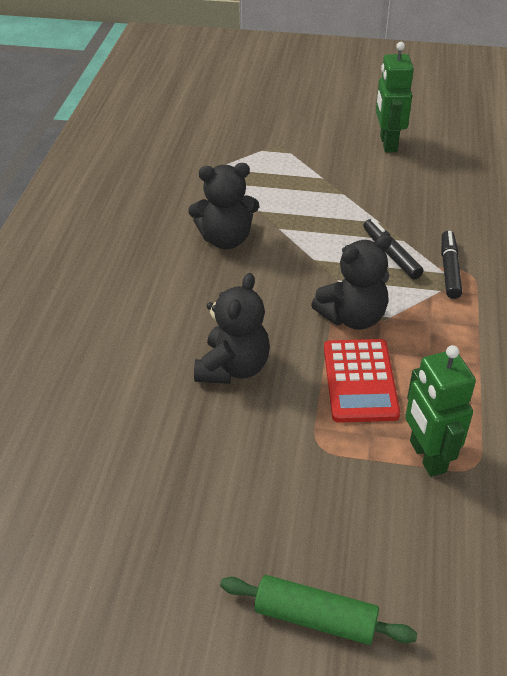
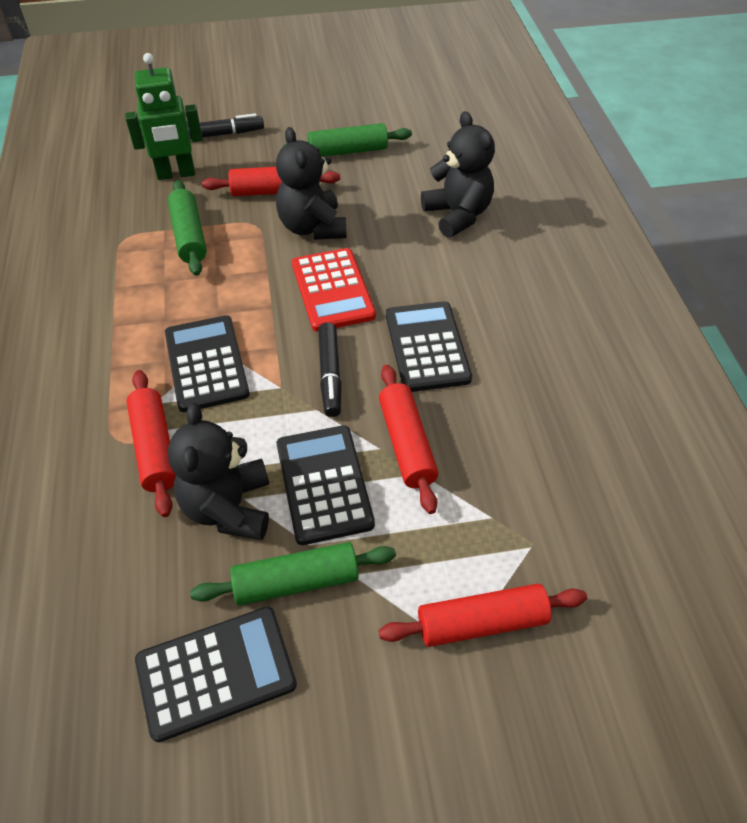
black calculator: 0 -> 4
green robot: 2 -> 1
green rolling pin: 1 -> 3
red rolling pin: 0 -> 4

